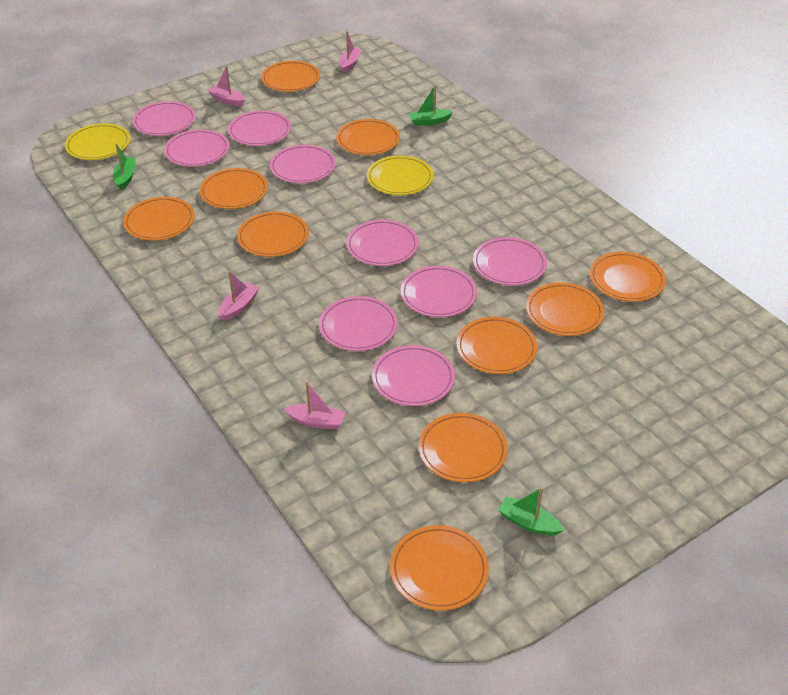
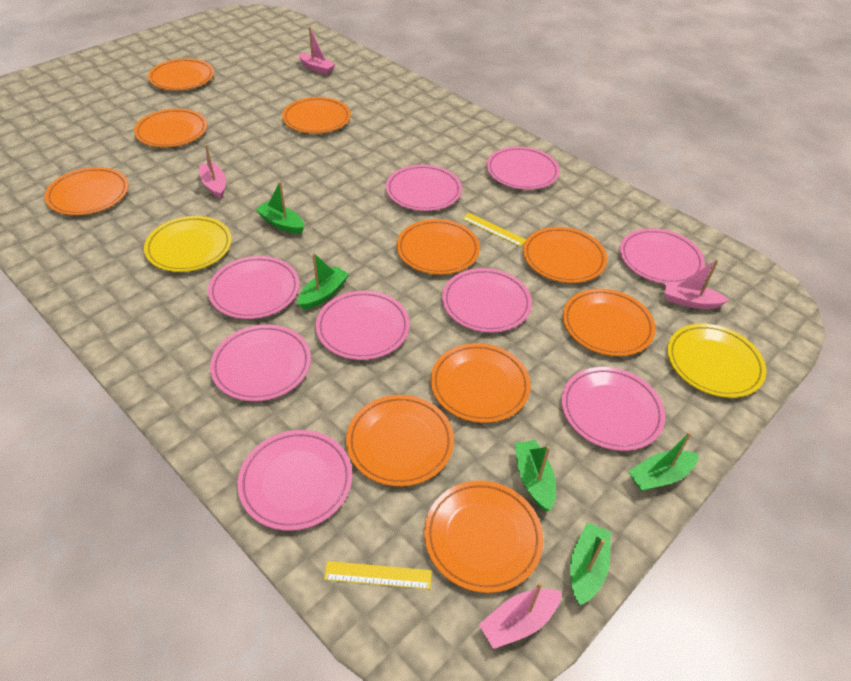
green boat: 3 -> 5
yellow ruler: 0 -> 2

